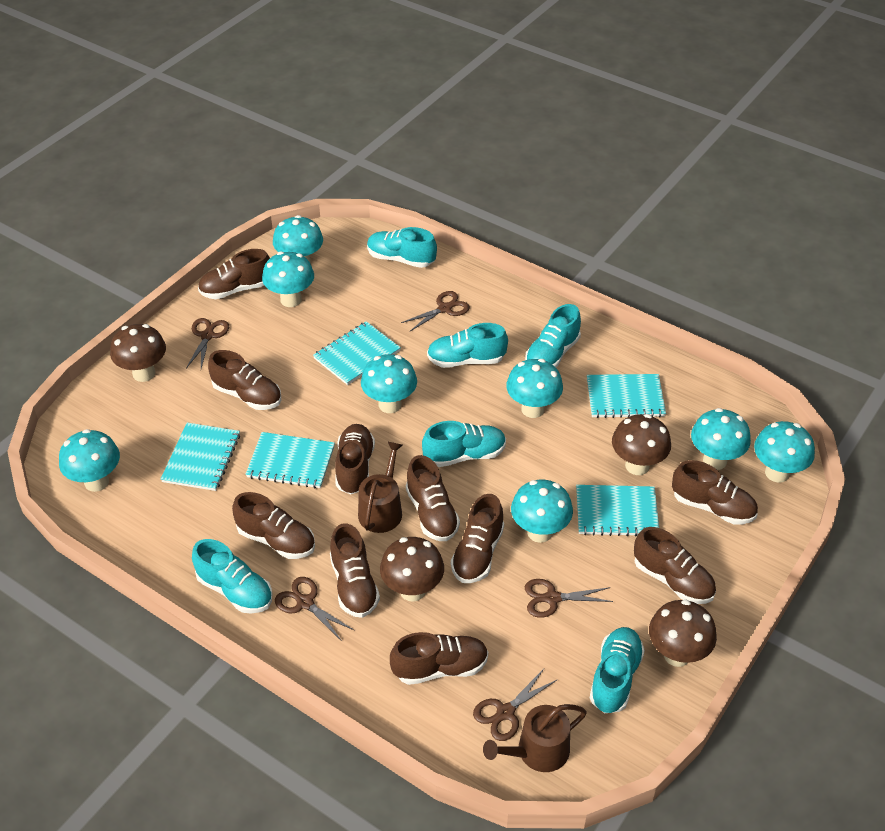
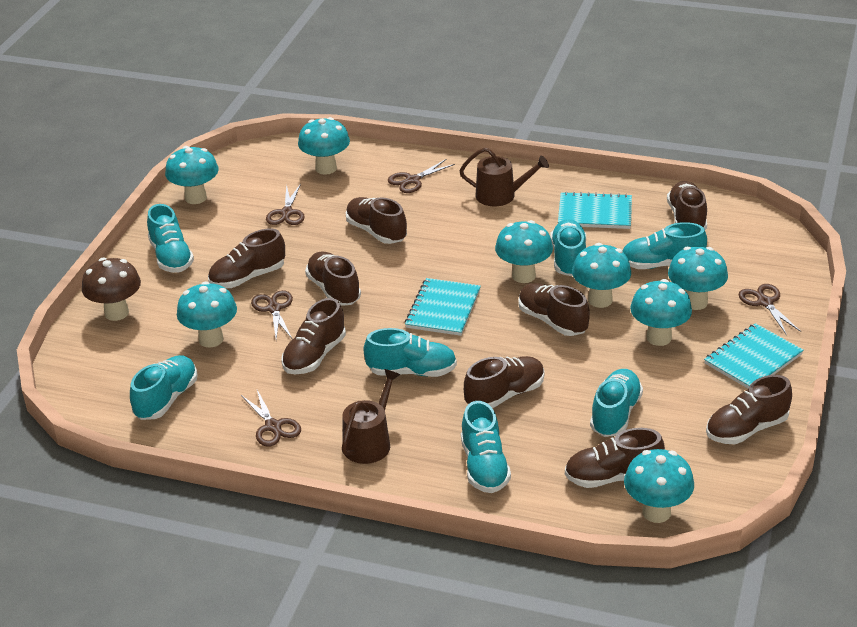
brown mushroom: 4 -> 1
brown shoe: 10 -> 9
turquoise notebook: 5 -> 3
turquoise shoe: 6 -> 7

